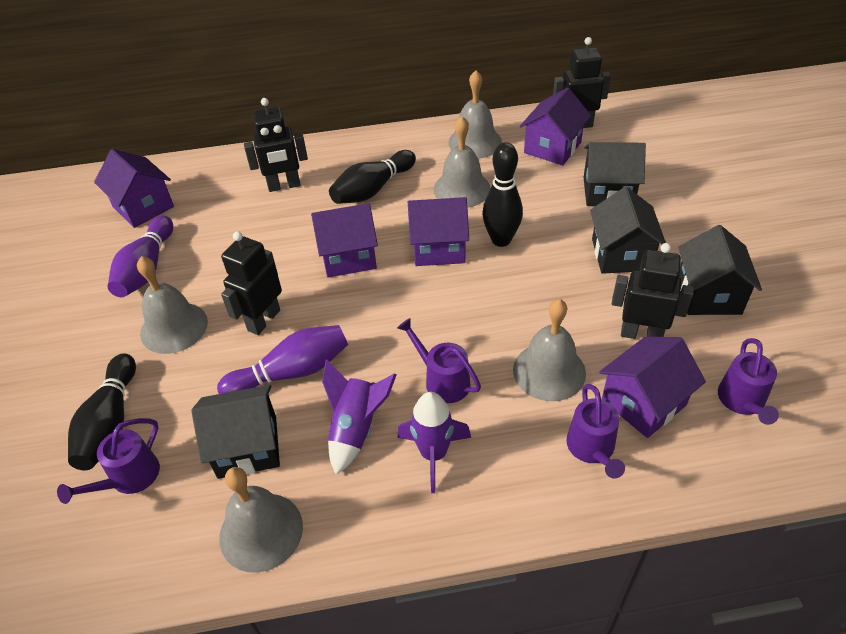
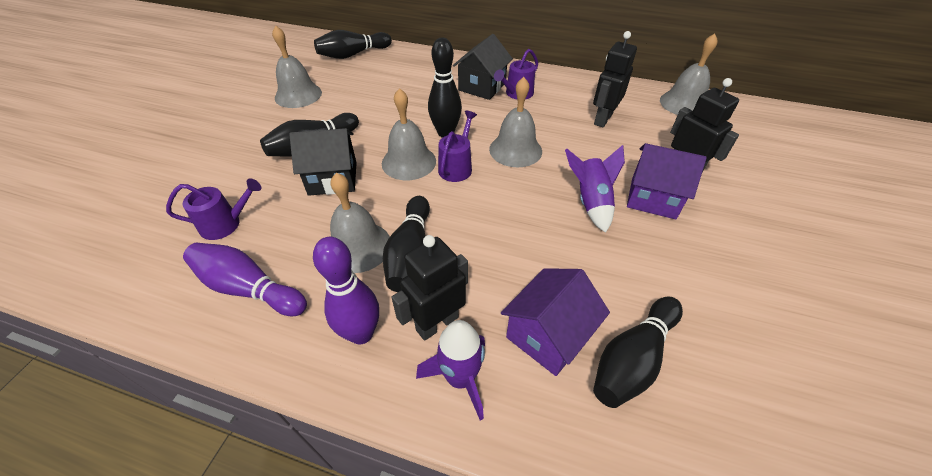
black bowling pin: 3 -> 5
black house: 4 -> 2
black robot: 4 -> 3
purple house: 5 -> 2
purple watering can: 4 -> 3

